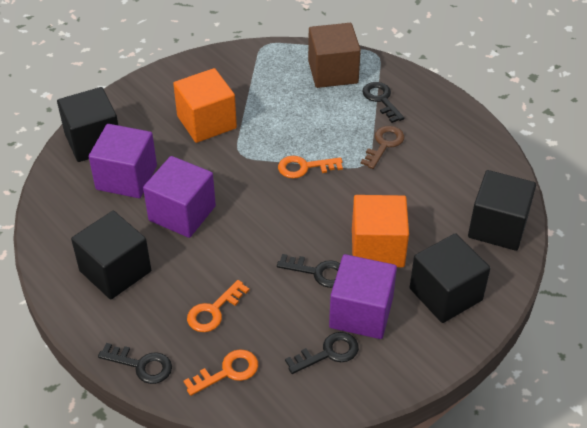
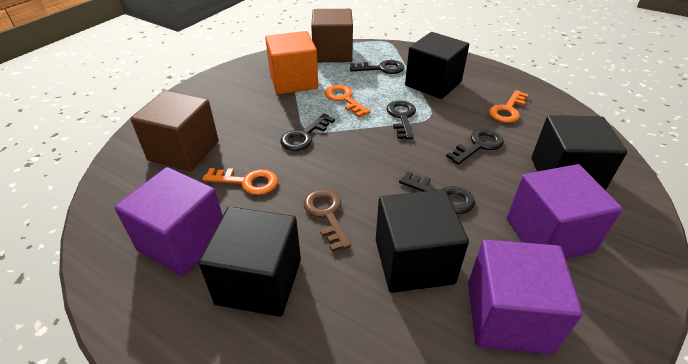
black key: 4 -> 5
brown cube: 1 -> 2
orange cube: 2 -> 1

